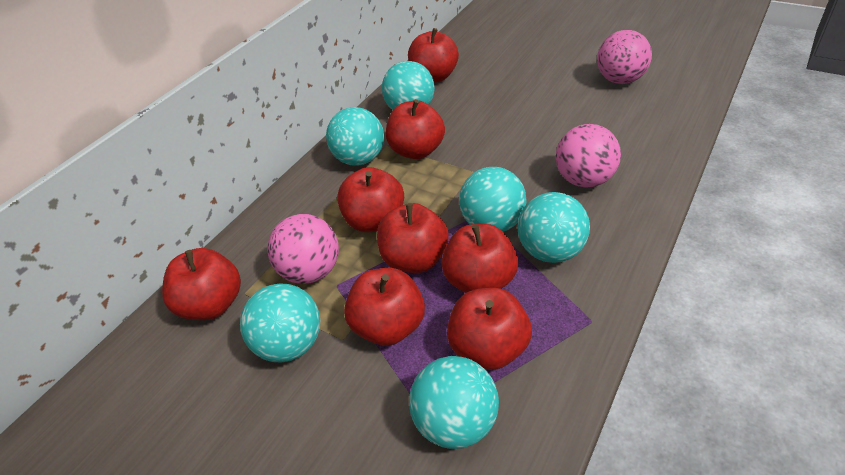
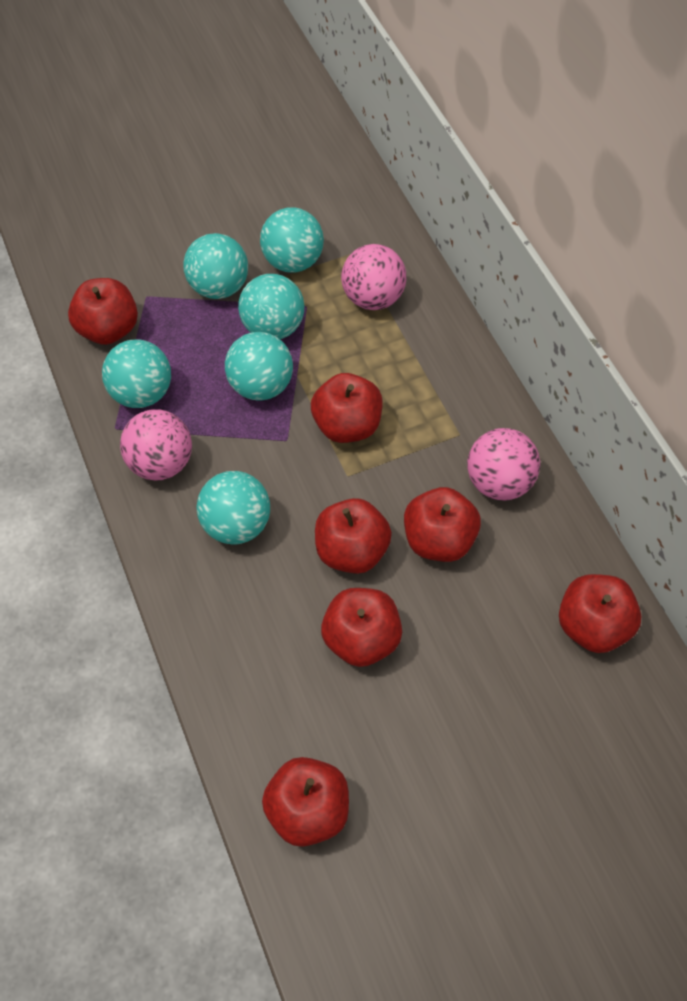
red apple: 8 -> 7

